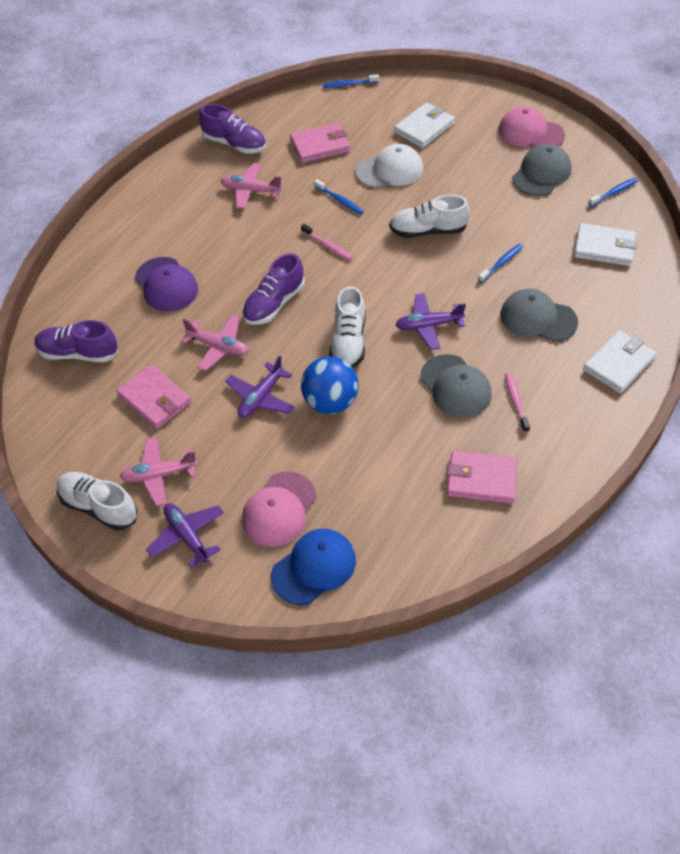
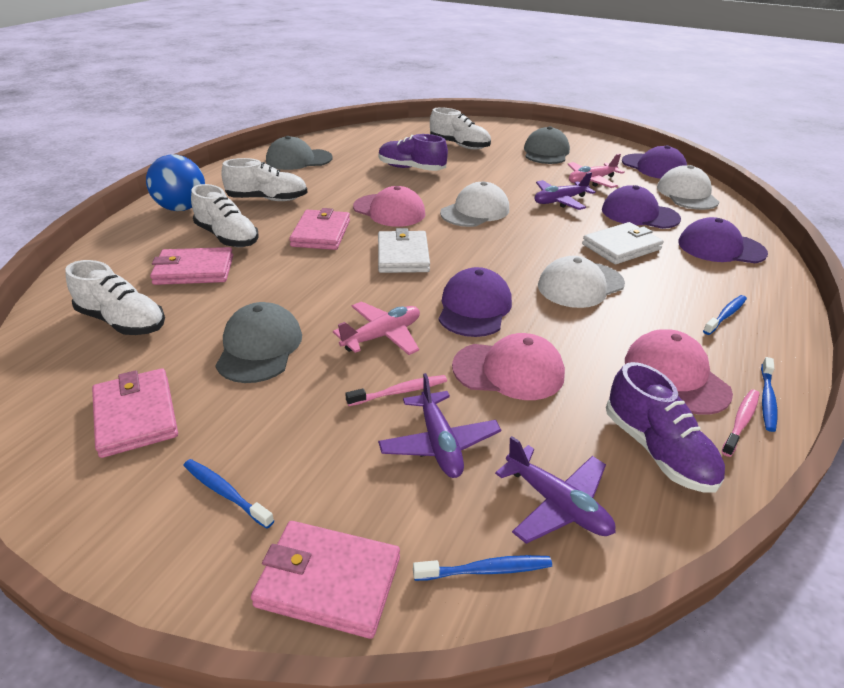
blue cap: 1 -> 0
pink cap: 2 -> 3
pink plane: 3 -> 2
pink wallet: 3 -> 4
purple cap: 1 -> 4
purple shoe: 3 -> 2
white cap: 1 -> 3
white shoe: 3 -> 4
white wallet: 3 -> 2

